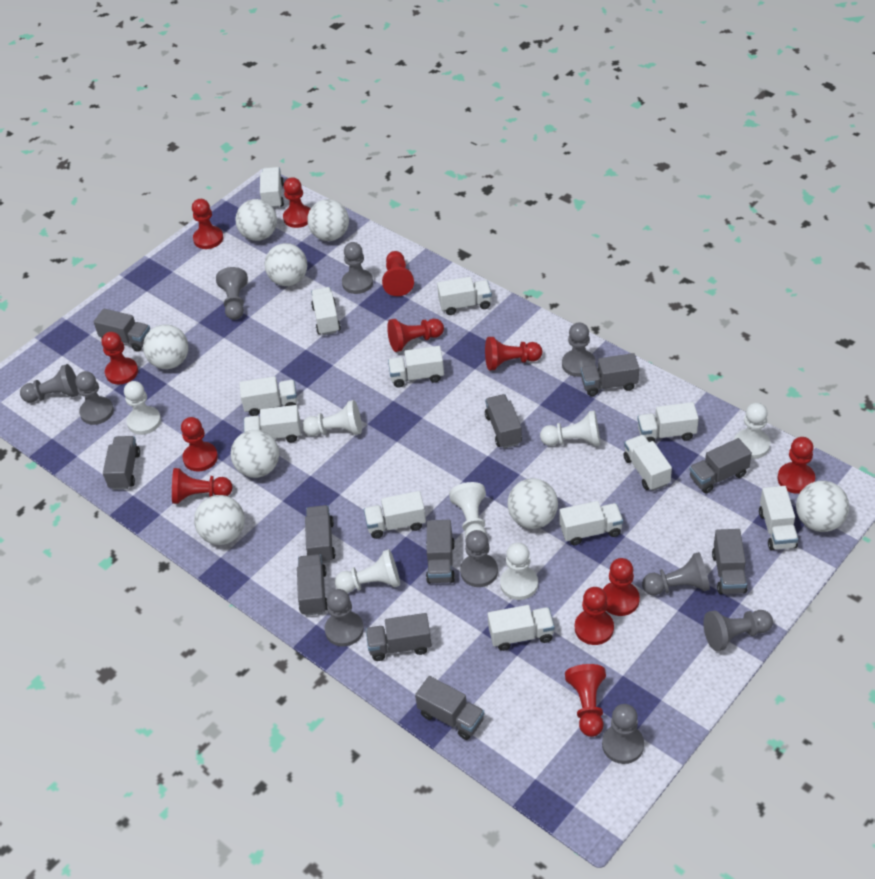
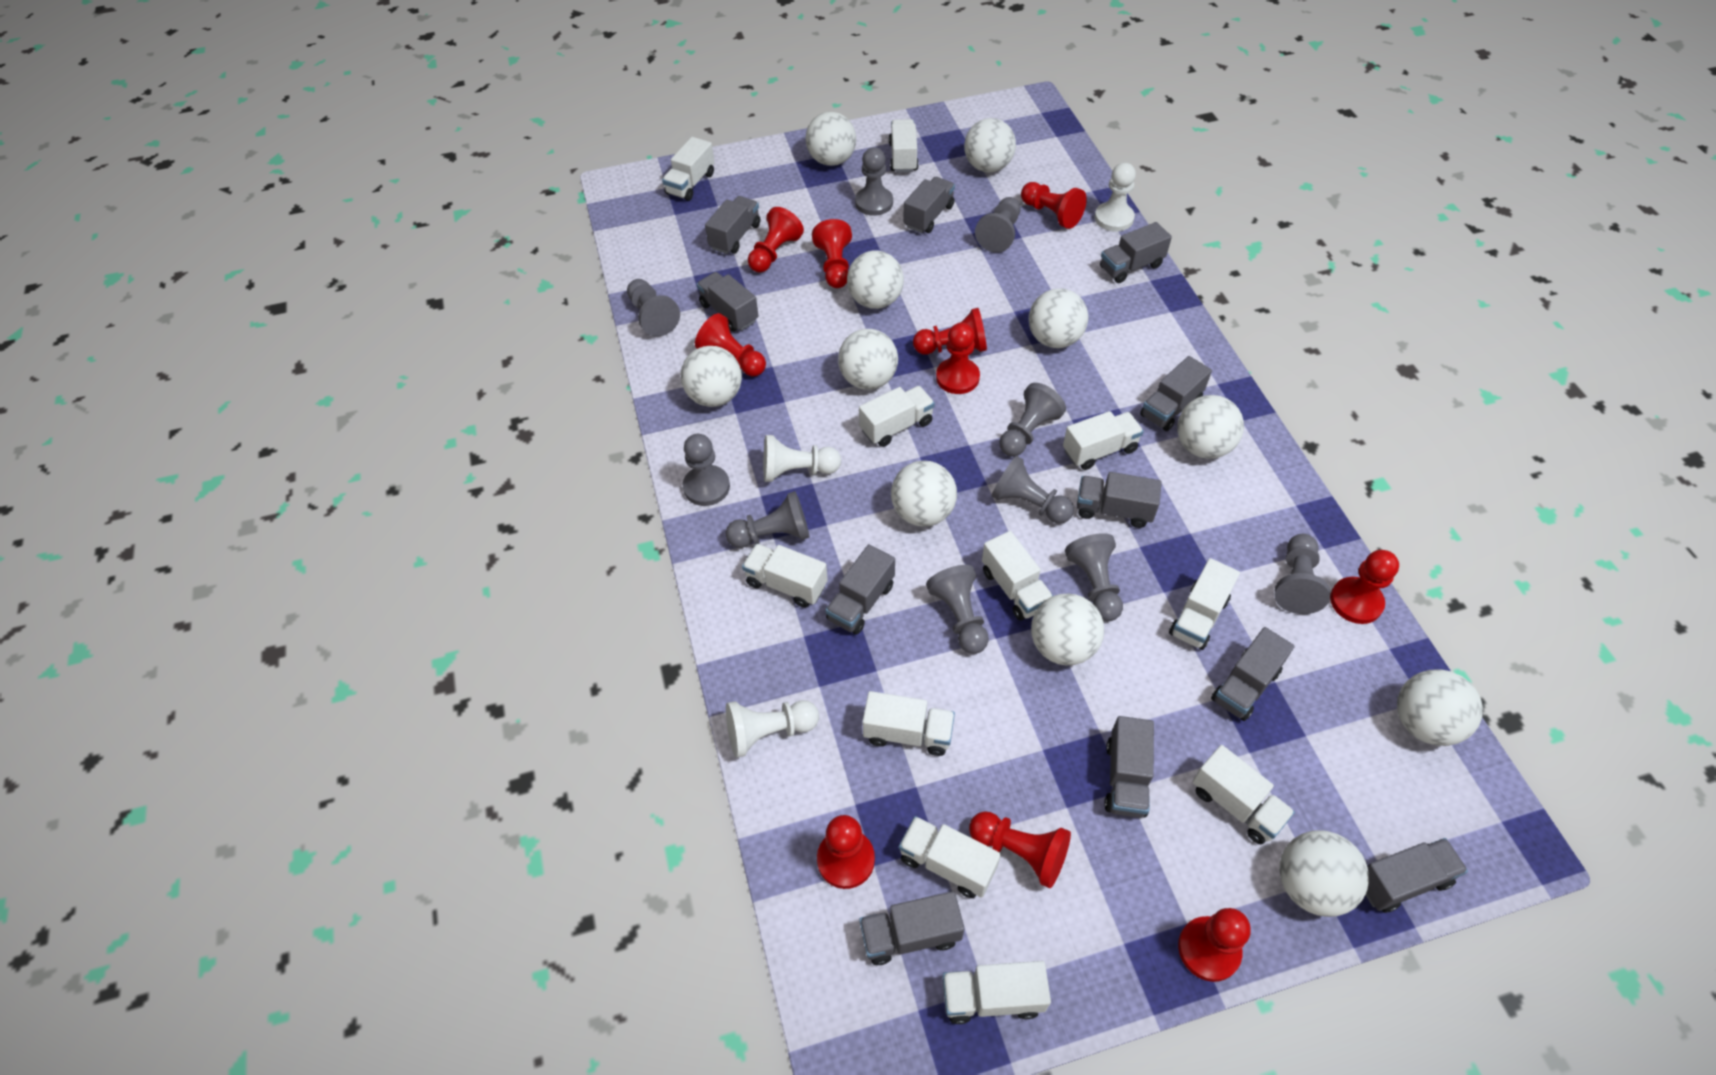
red pawn: 12 -> 10
white ball: 8 -> 11
white pawn: 7 -> 3
white truck: 12 -> 11

